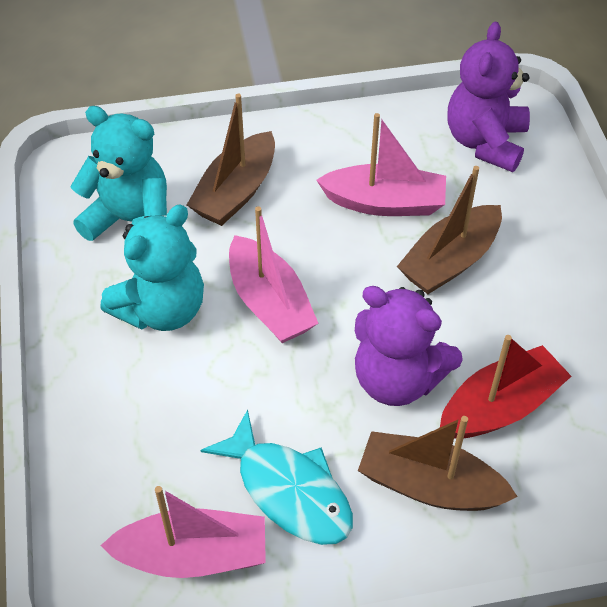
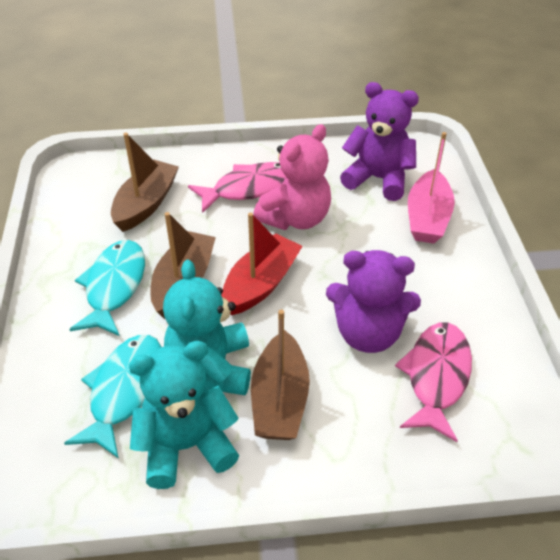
pink boat: 3 -> 1
pink fish: 0 -> 2
pink teddy bear: 0 -> 1
turquoise fish: 1 -> 2

